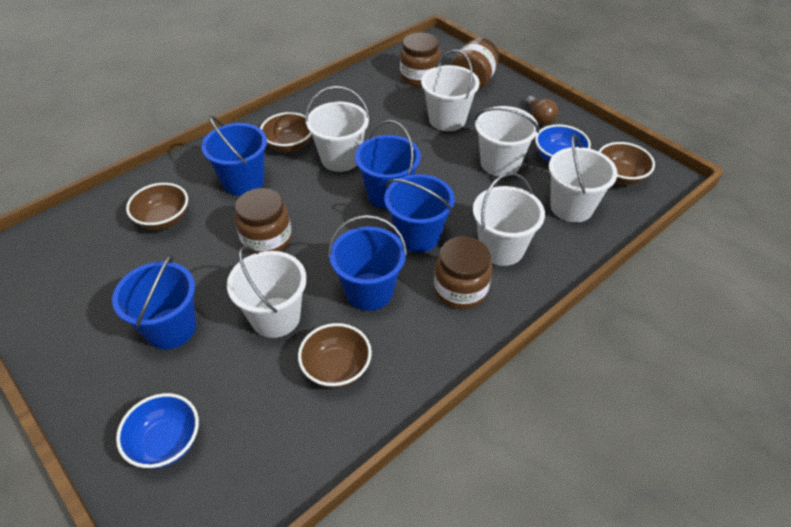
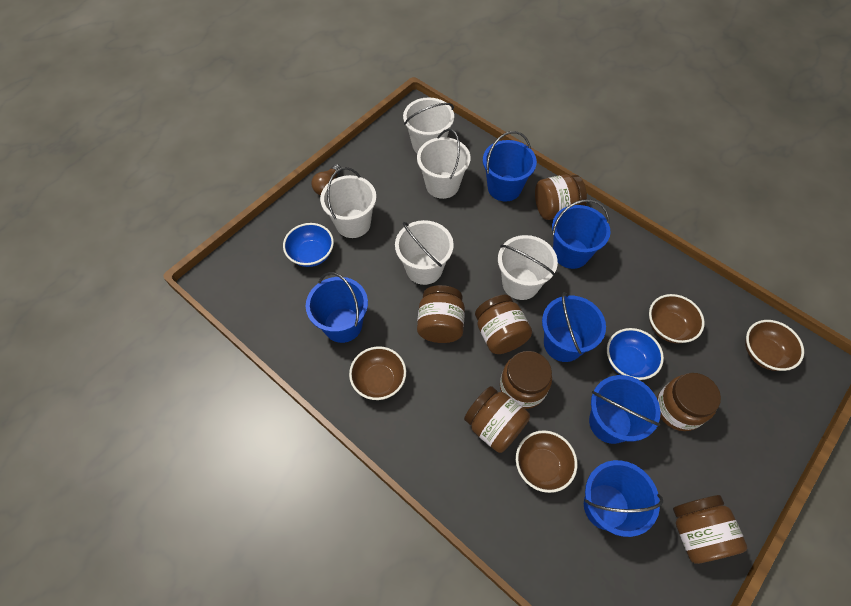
blue bucket: 5 -> 6
brown jar: 4 -> 7
white bucket: 6 -> 5

